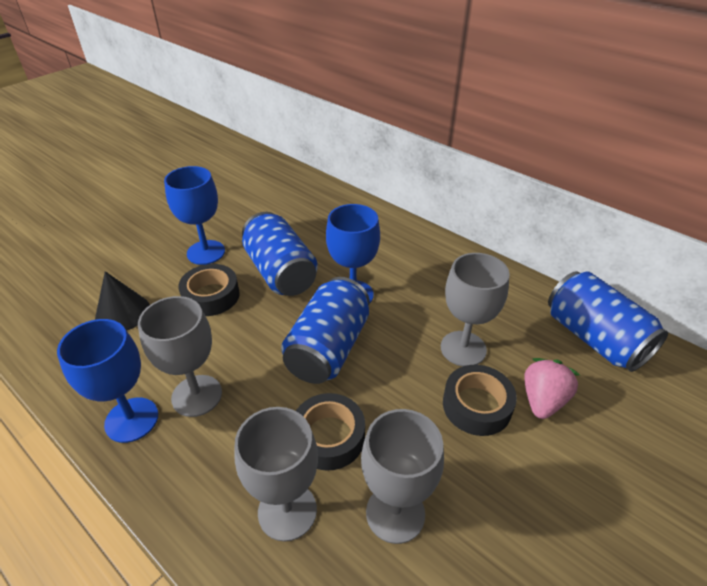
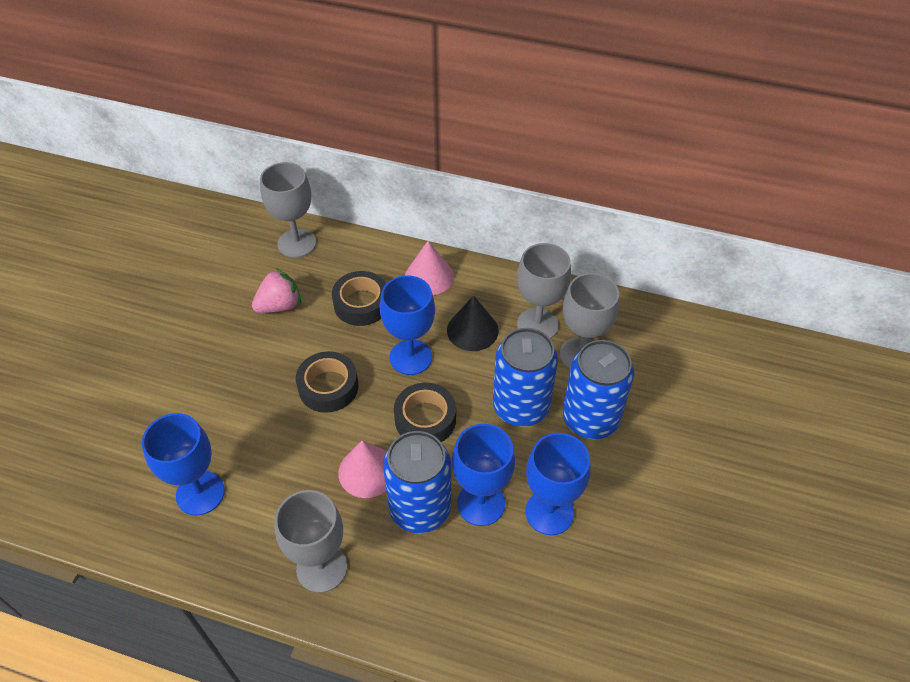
blue goblet: 3 -> 4
pink cone: 0 -> 2

